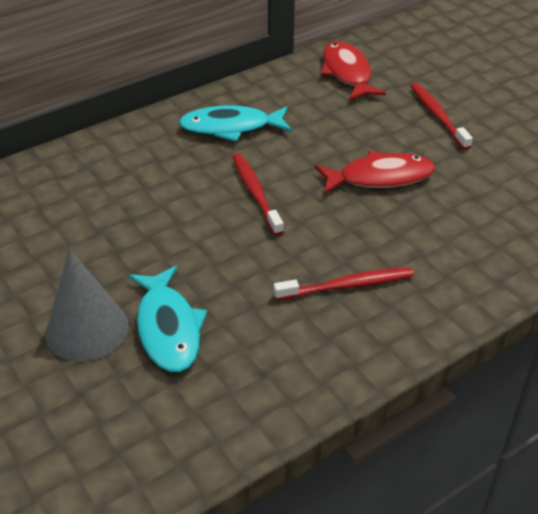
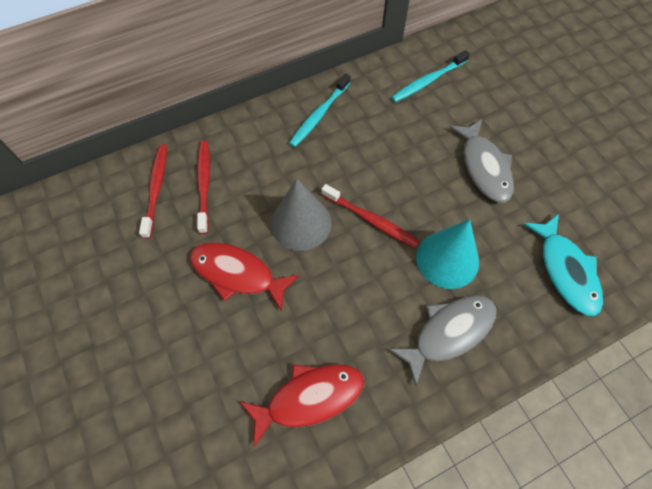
grey fish: 0 -> 2
turquoise cone: 0 -> 1
turquoise fish: 2 -> 1
turquoise toothbrush: 0 -> 2

